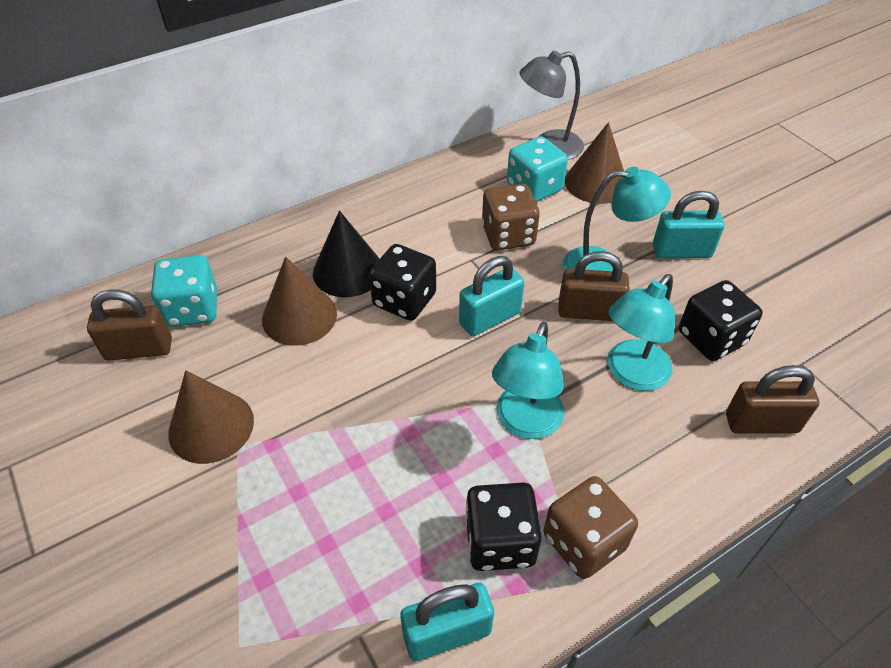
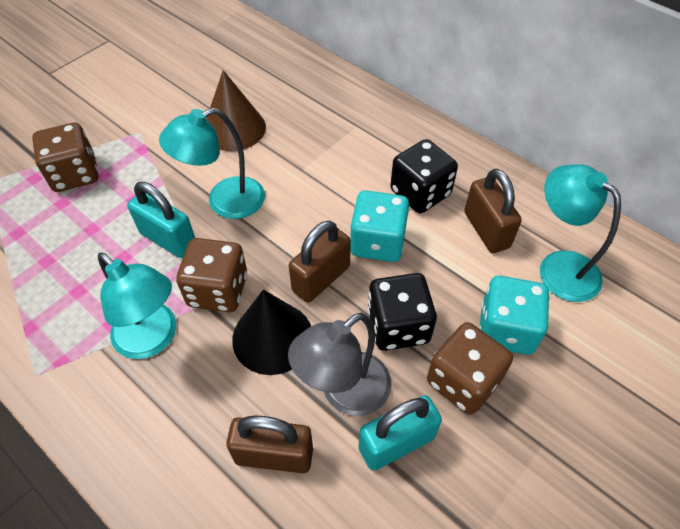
black dice: 3 -> 2
brown cone: 3 -> 1
brown dice: 2 -> 3
turquoise padlock: 3 -> 2

